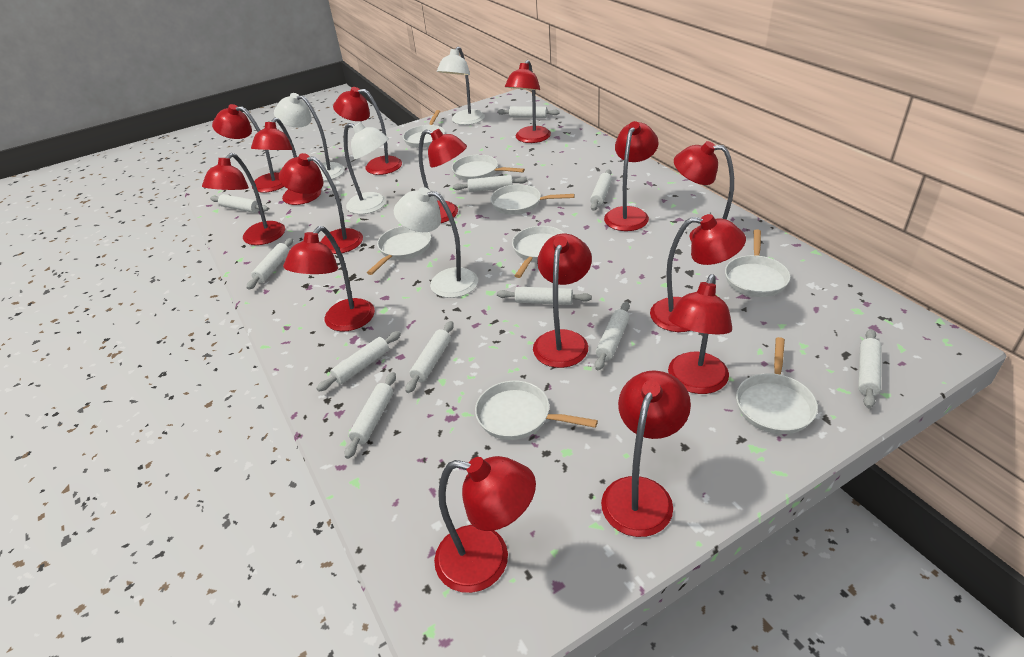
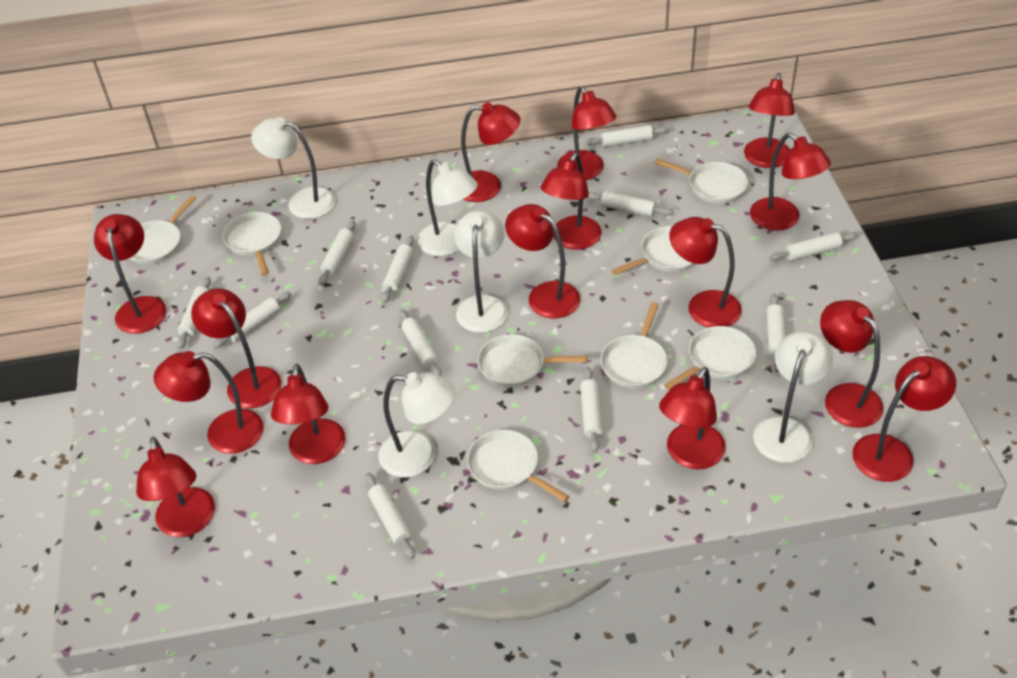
white lamp: 4 -> 5

